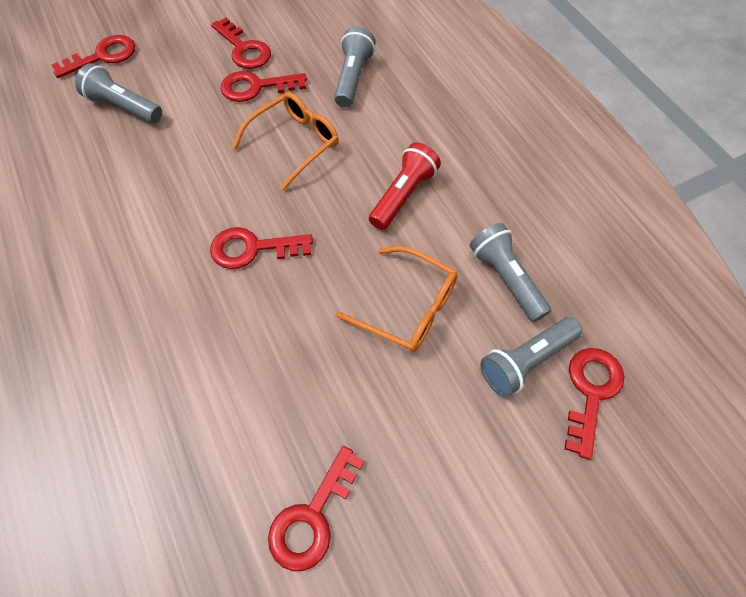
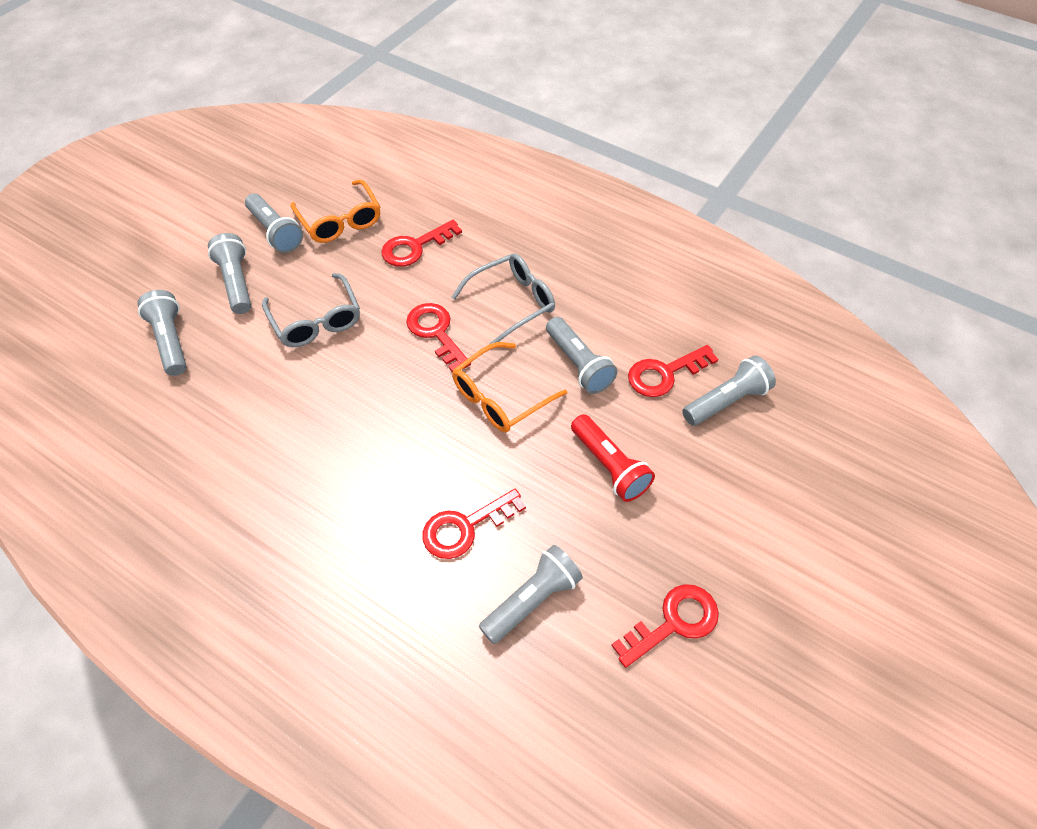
grey flashlight: 4 -> 6
grey glasses: 0 -> 2
red key: 6 -> 5

